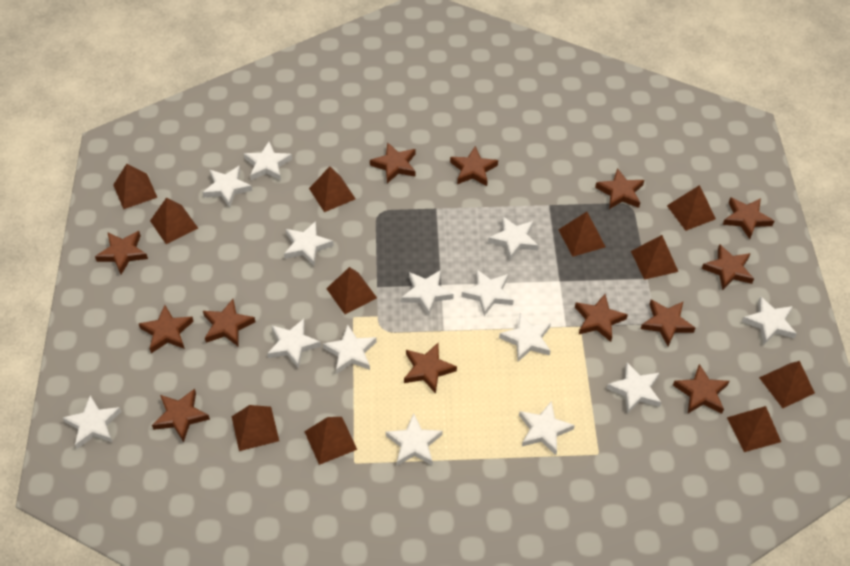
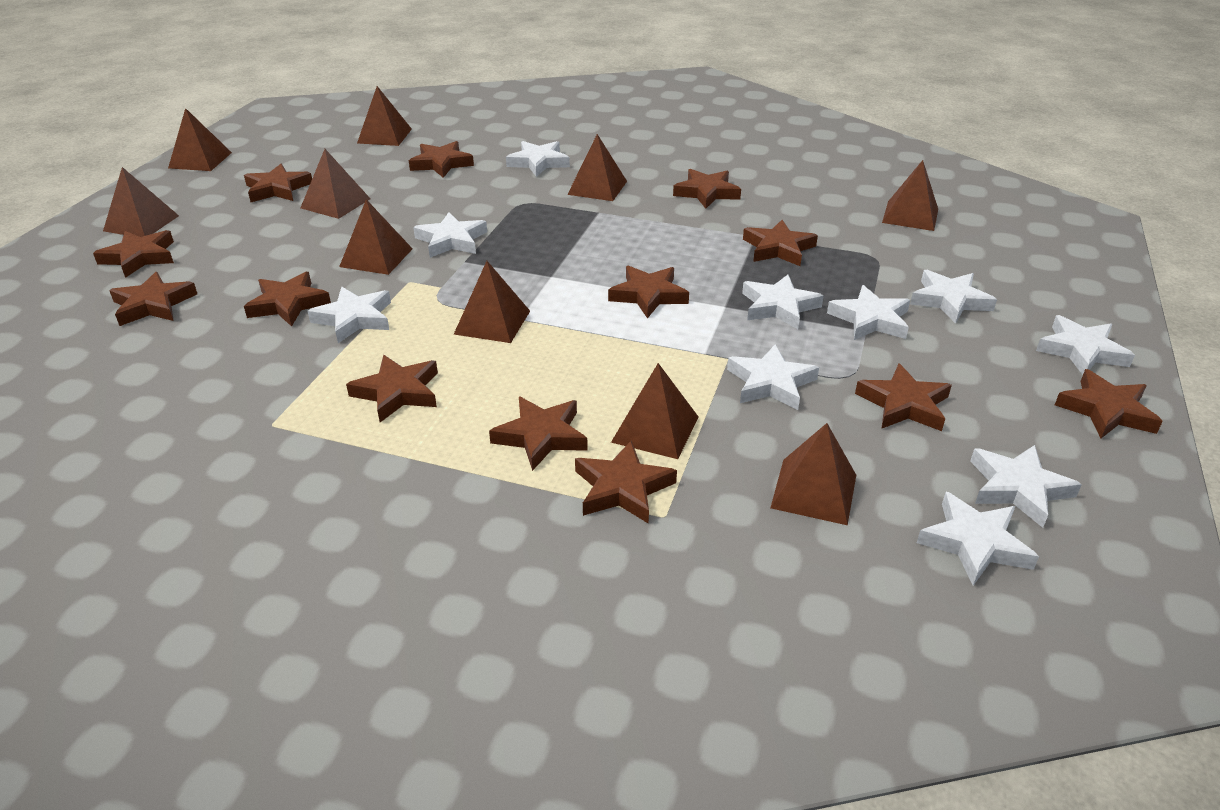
brown pyramid: 11 -> 10
white star: 14 -> 10

